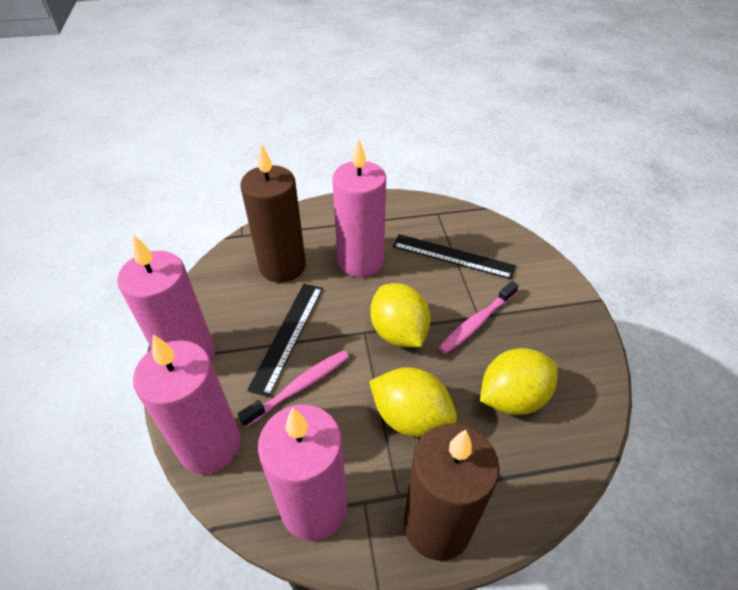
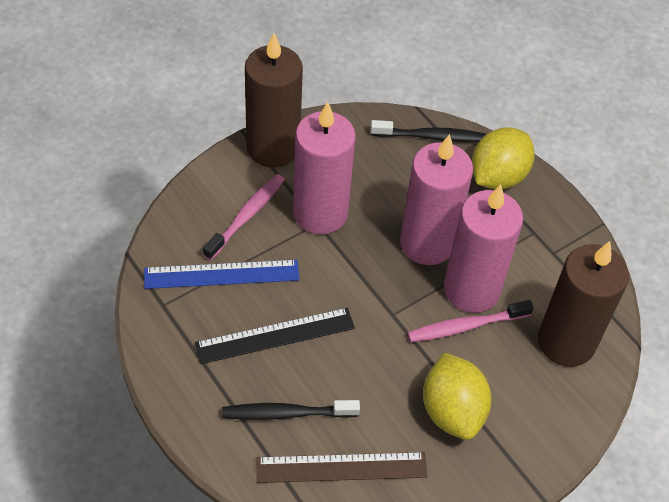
black ruler: 2 -> 1
black toothbrush: 0 -> 2
blue ruler: 0 -> 1
brown ruler: 0 -> 1
pink candle: 4 -> 3
yellow lemon: 3 -> 2

